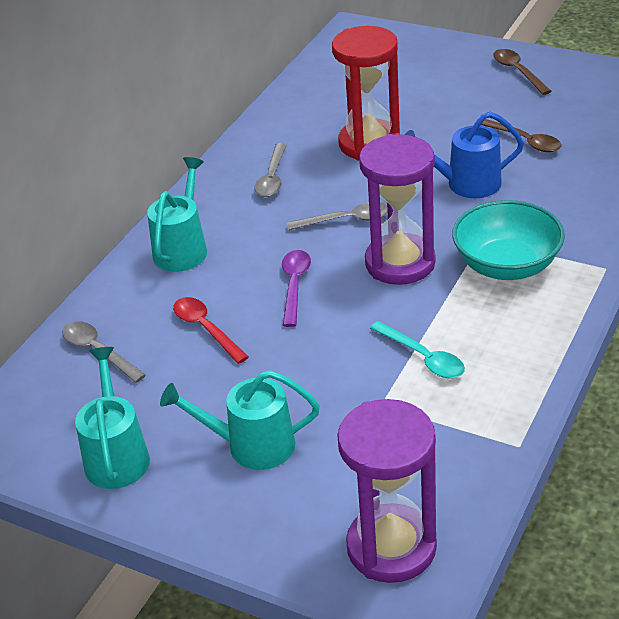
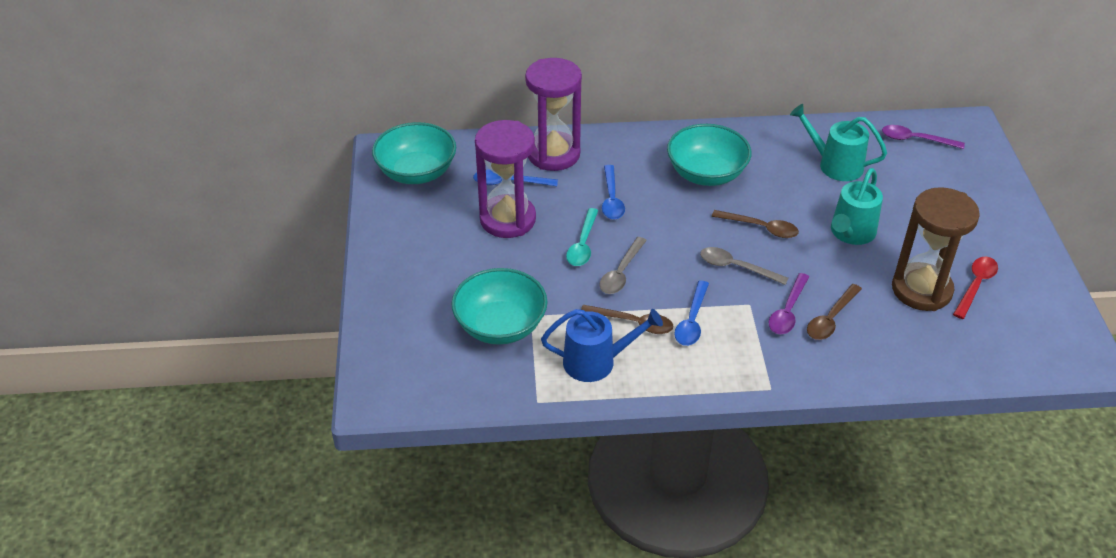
blue spoon: 0 -> 3
brown hourglass: 0 -> 1
brown spoon: 2 -> 3
grey spoon: 3 -> 2
purple spoon: 1 -> 2
red hourglass: 1 -> 0
turquoise bowl: 1 -> 3
turquoise watering can: 3 -> 2

